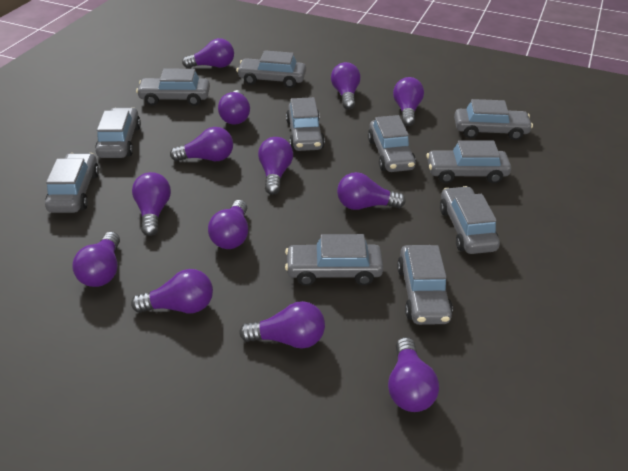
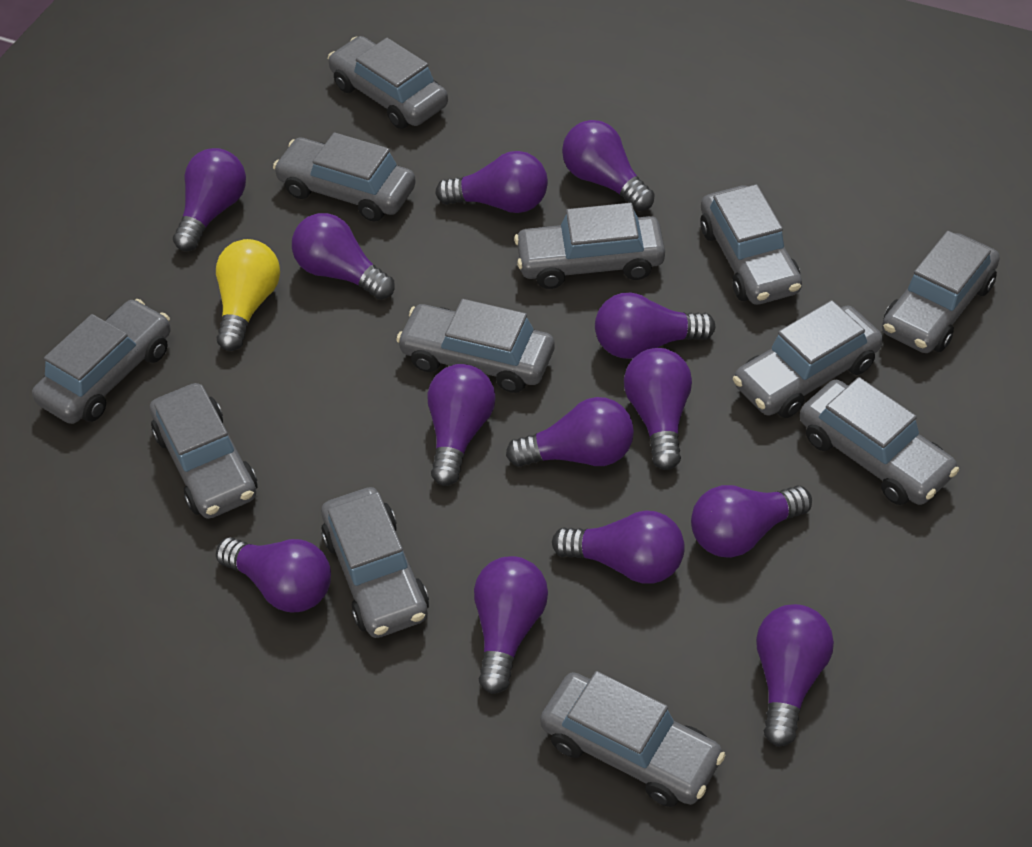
grey car: 11 -> 12
yellow light bulb: 0 -> 1

